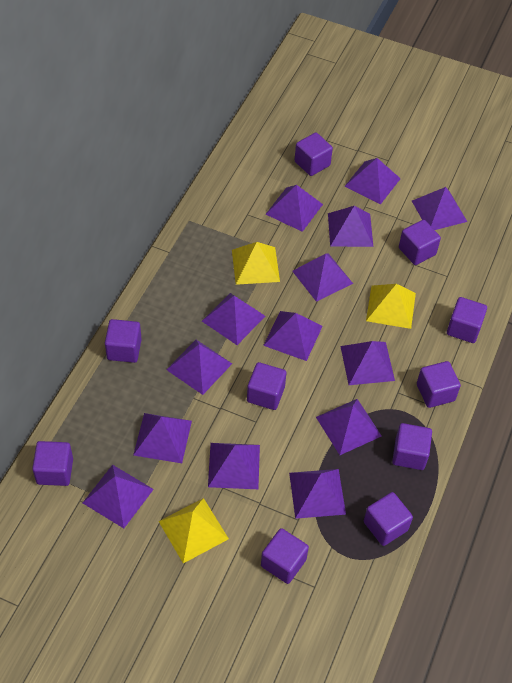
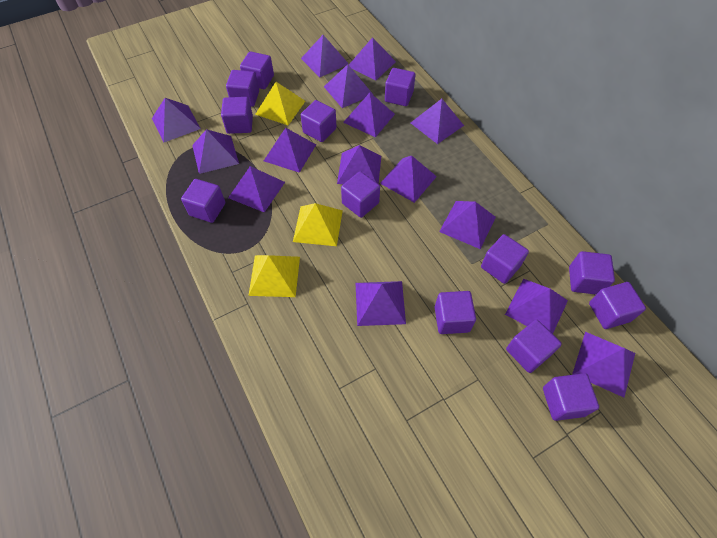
purple cube: 10 -> 13
purple pyramid: 14 -> 15

